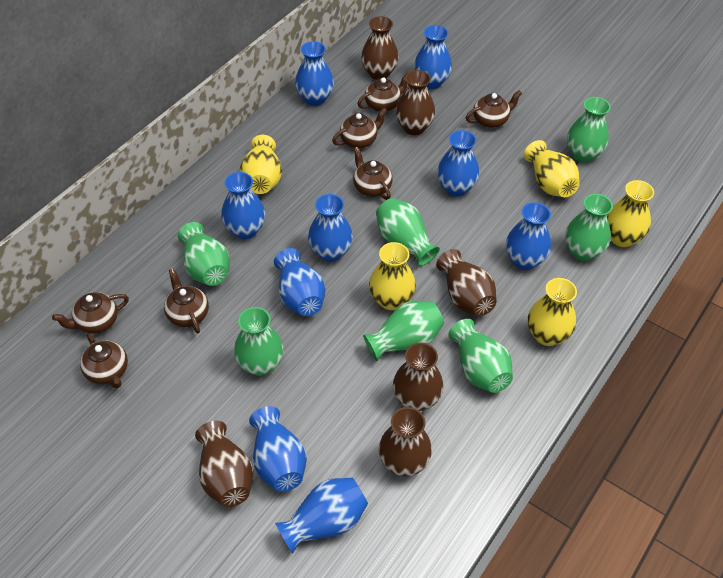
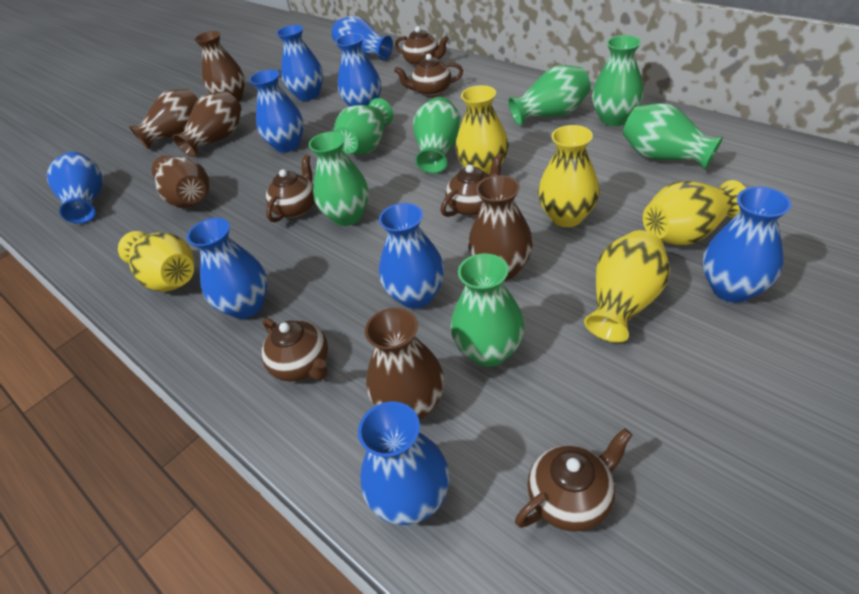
brown teapot: 7 -> 6

